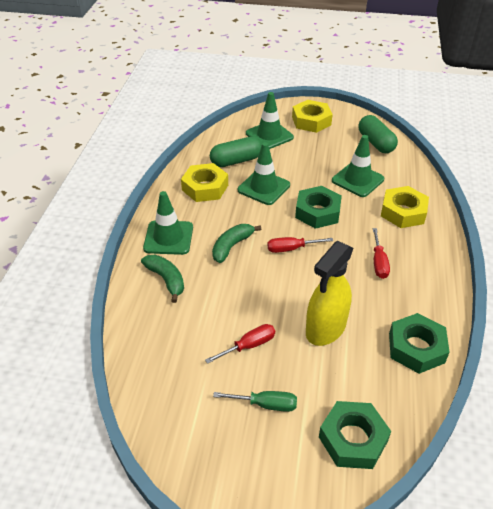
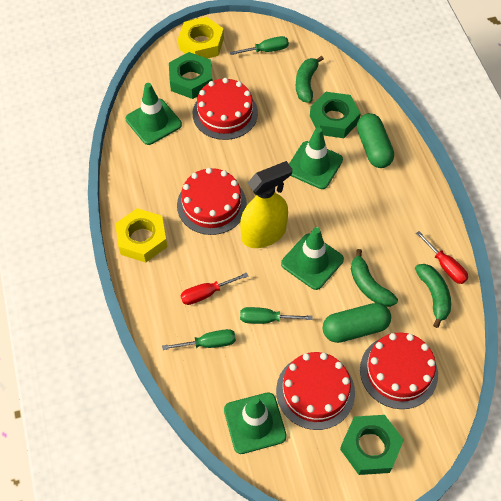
green banana: 2 -> 3
green screwdriver: 1 -> 3
red cake: 0 -> 4
red screwdriver: 3 -> 2
yellow nut: 3 -> 2

